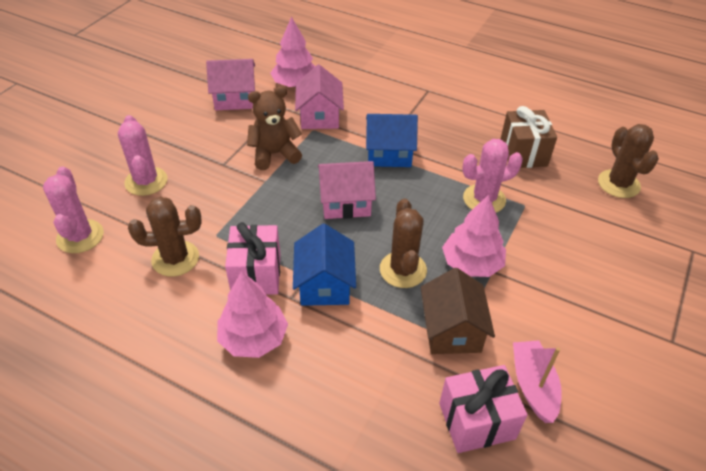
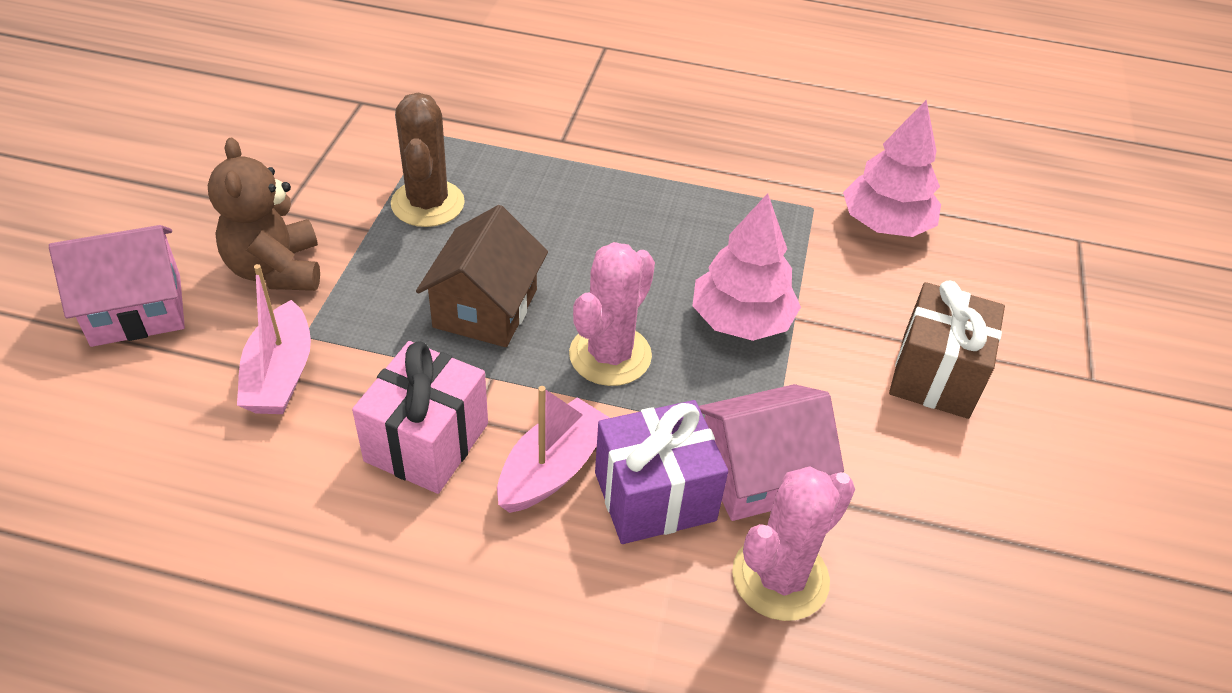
blue house: 2 -> 0
brown cactus: 3 -> 1
pink boat: 1 -> 2
pink cactus: 3 -> 2
pink gift: 2 -> 1
pink house: 3 -> 2
pink tree: 3 -> 2
purple gift: 0 -> 1

